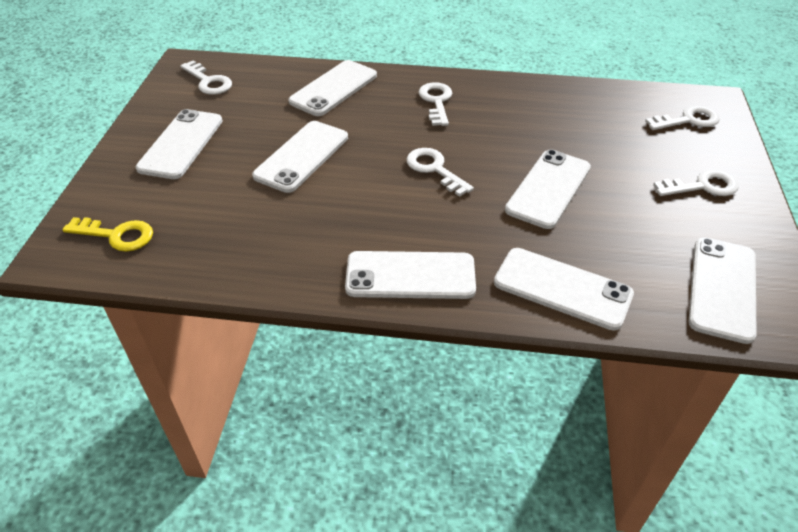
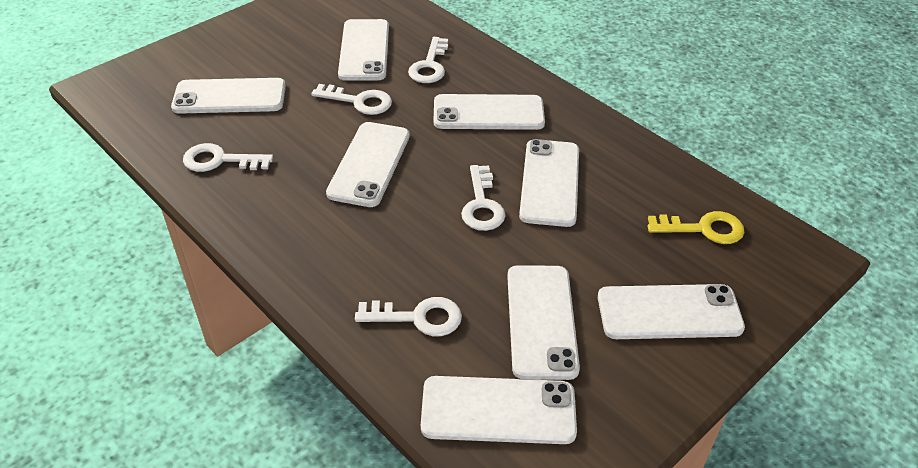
white phone: 7 -> 8

